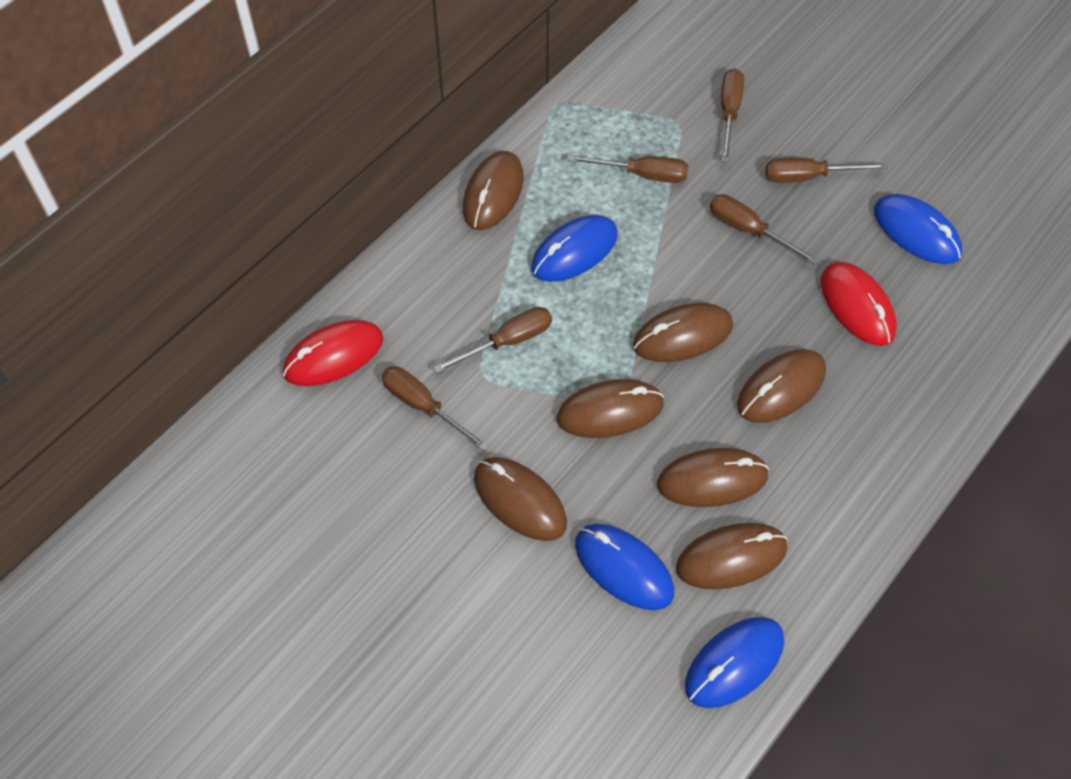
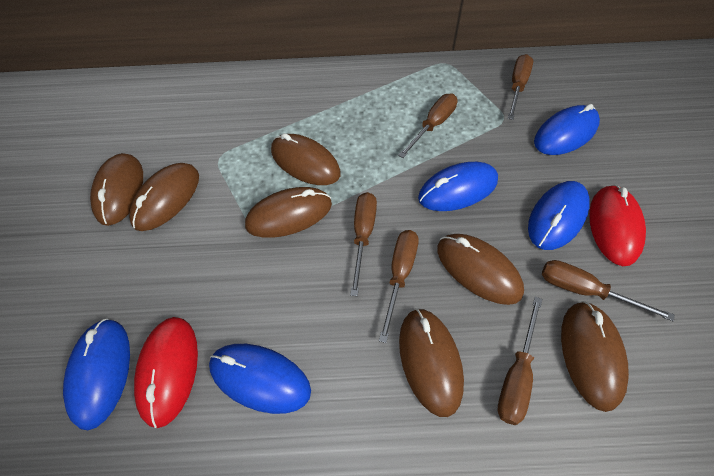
blue mouse: 4 -> 5

